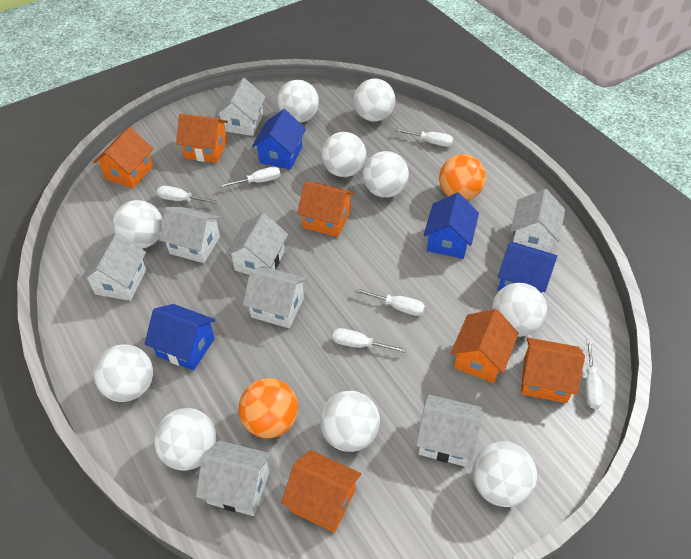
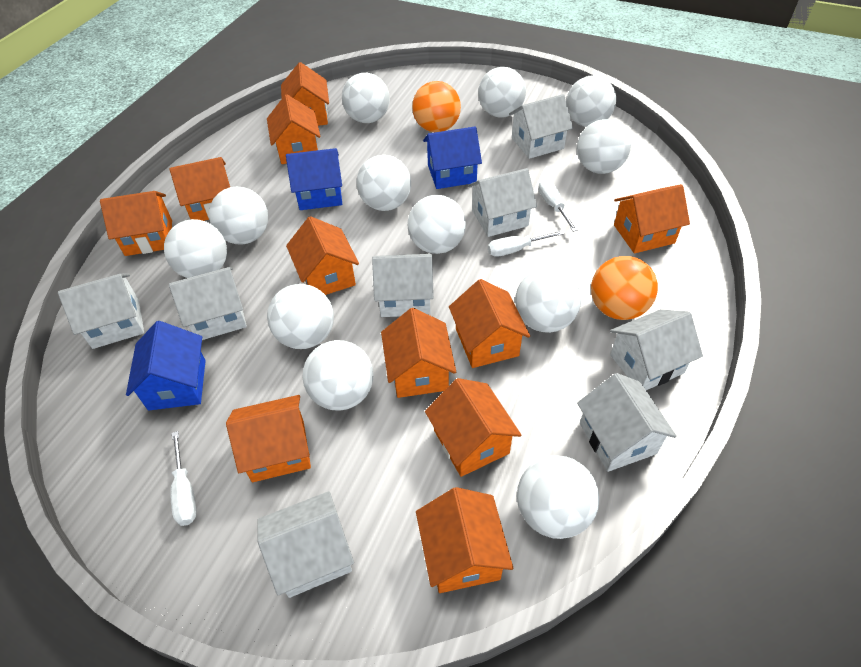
blue house: 4 -> 3
orange house: 6 -> 11
white ball: 10 -> 12
white screwdriver: 6 -> 3

